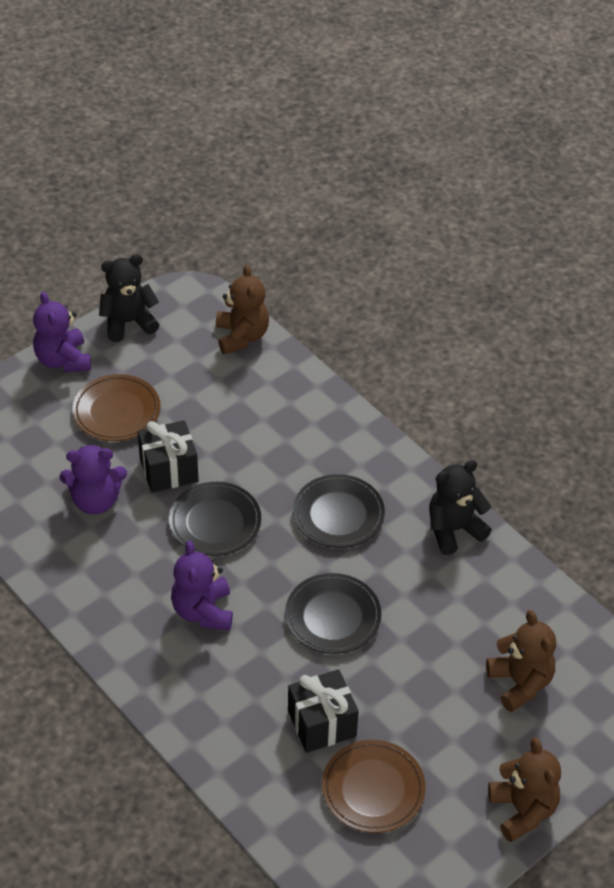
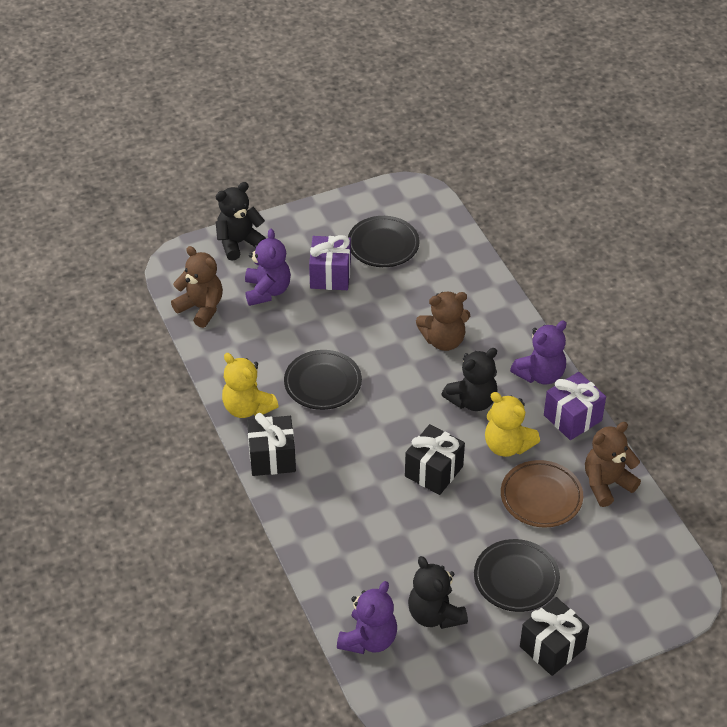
black gift: 2 -> 3
black teddy bear: 2 -> 3
brown plate: 2 -> 1
purple gift: 0 -> 2
yellow teddy bear: 0 -> 2

